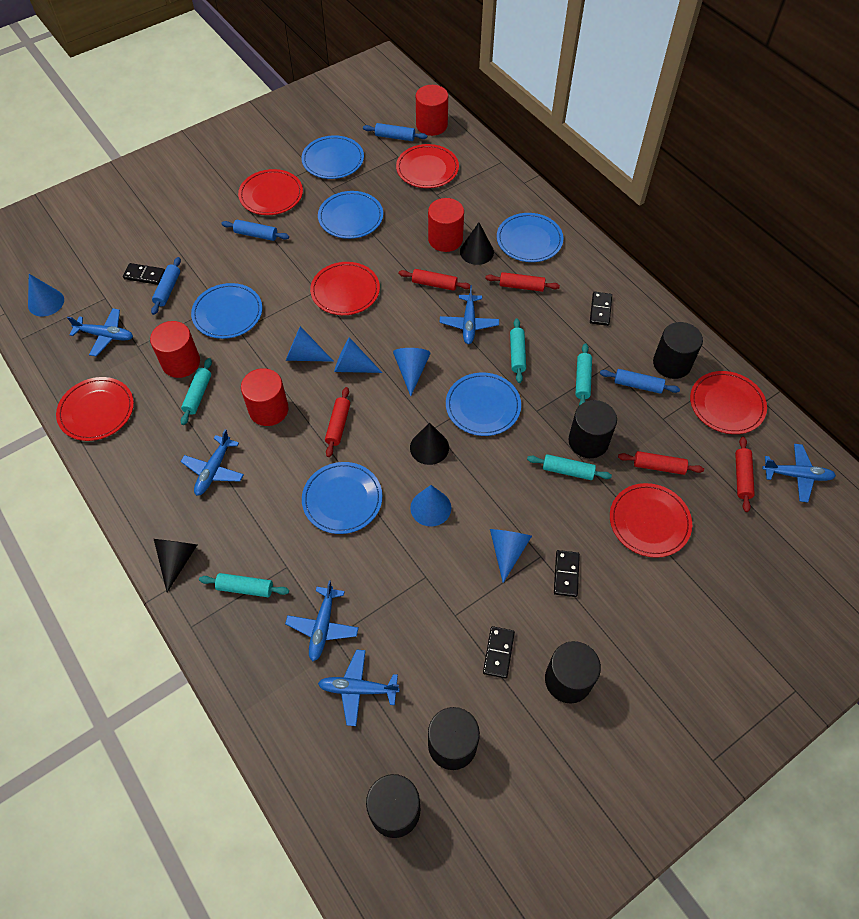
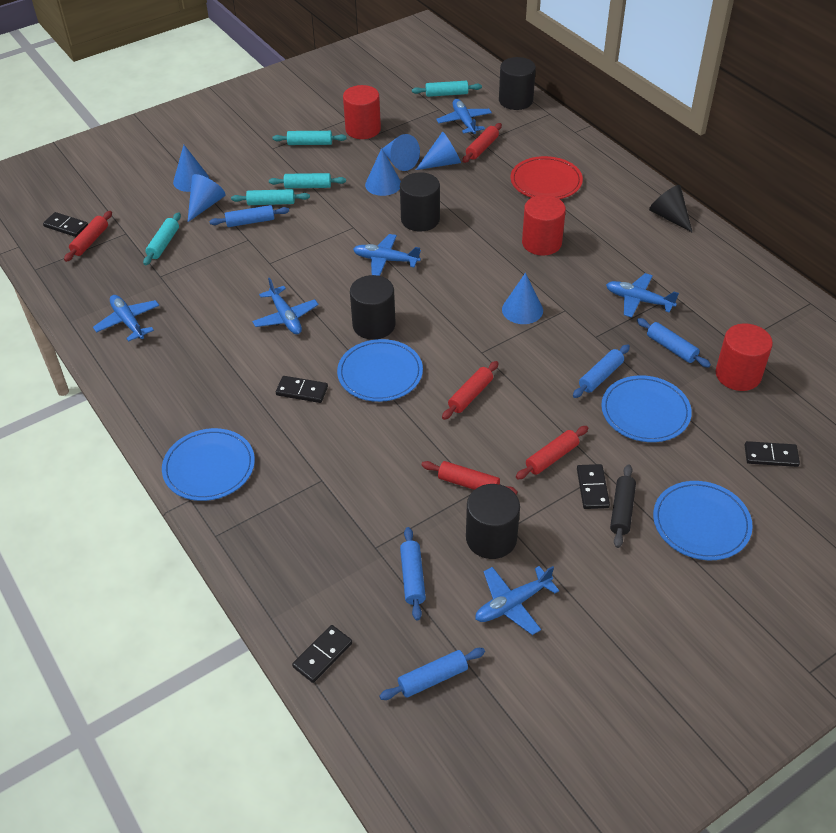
black cone: 3 -> 1
black cylinder: 5 -> 4
black domino: 4 -> 5
black rolling pin: 0 -> 1
blue plate: 6 -> 4
blue rolling pin: 4 -> 5
red cylinder: 4 -> 3
red plate: 6 -> 1

